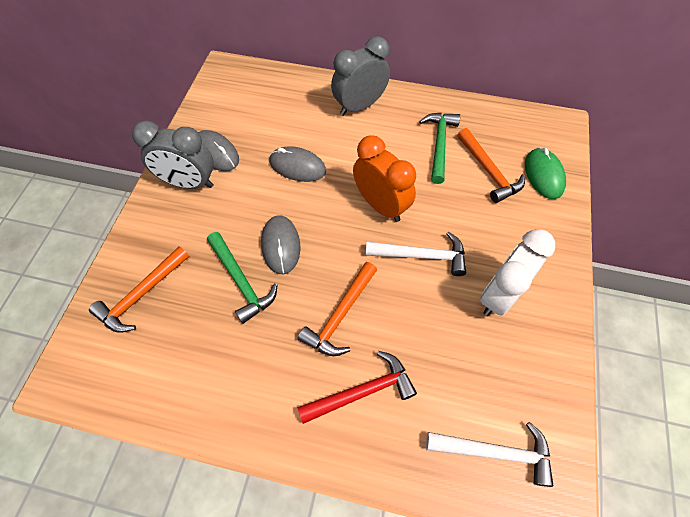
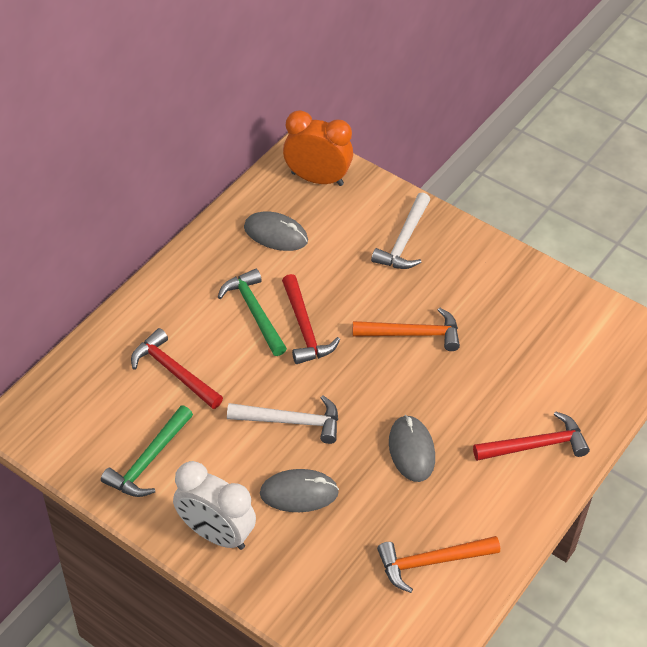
green mouse: 1 -> 0
grey clock: 2 -> 0
orange hammer: 3 -> 2
red hammer: 1 -> 3

